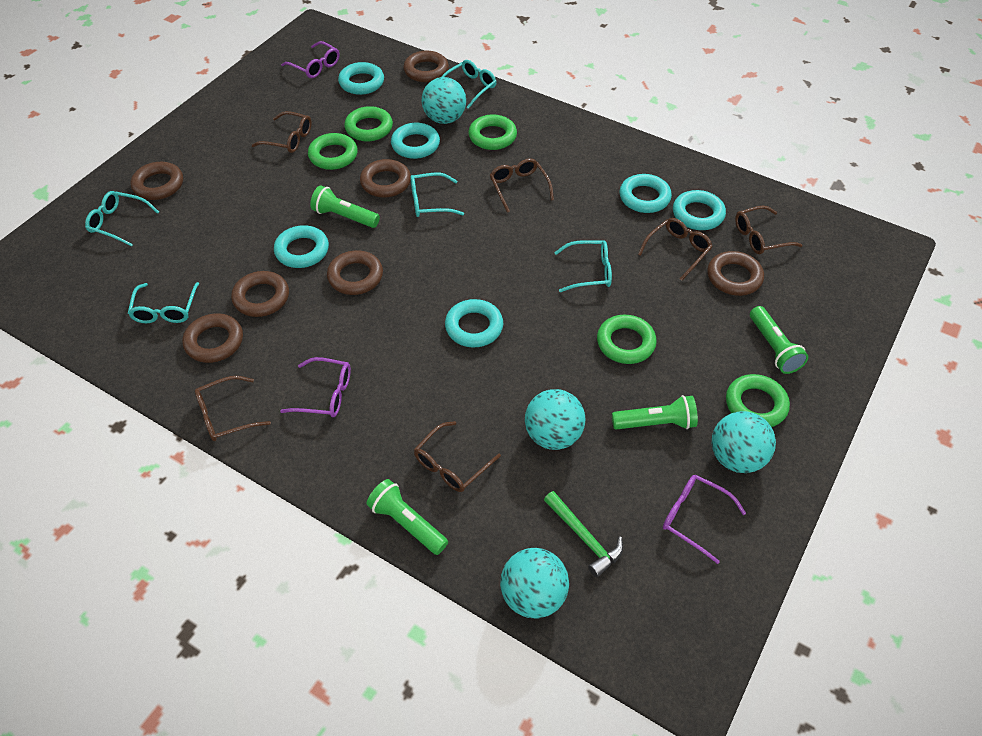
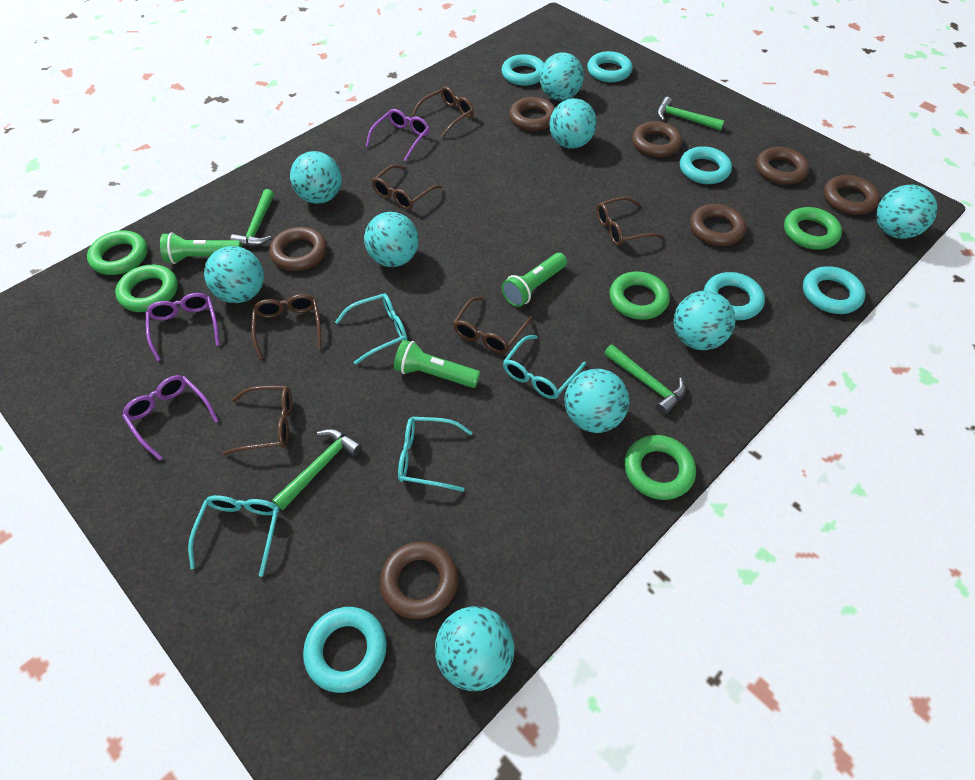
green flashlight: 4 -> 3
green hammer: 1 -> 4
turquoise ball: 4 -> 9
turquoise glasses: 5 -> 4

